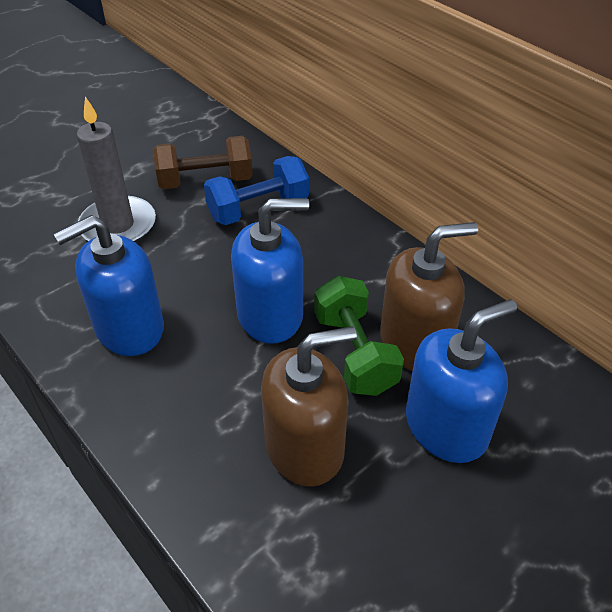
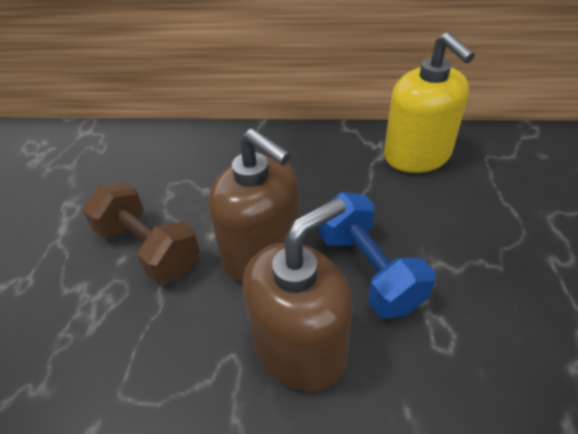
blue soap dispenser: 3 -> 0
green dumbbell: 1 -> 0
grey candle: 1 -> 0
yellow soap dispenser: 0 -> 1

